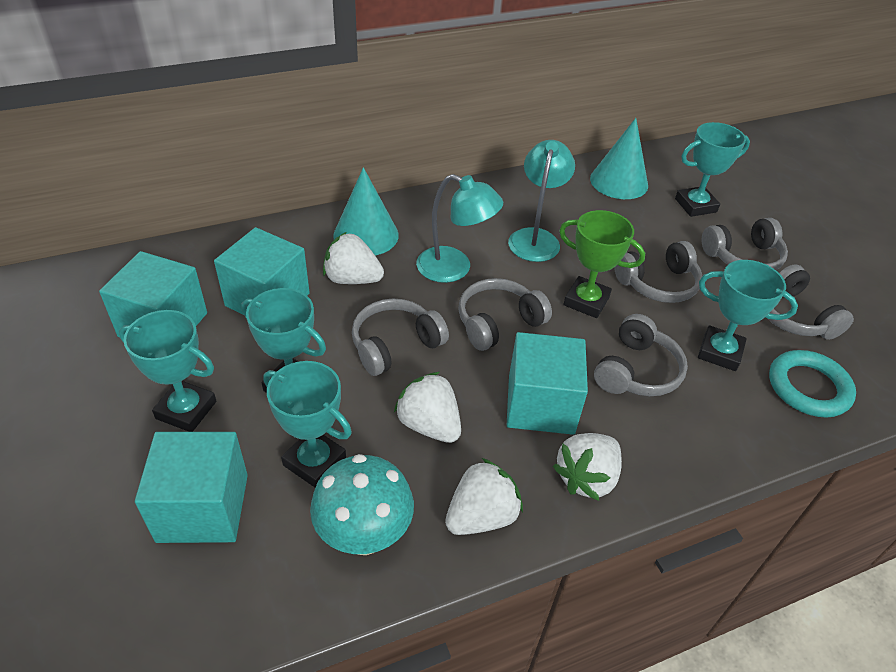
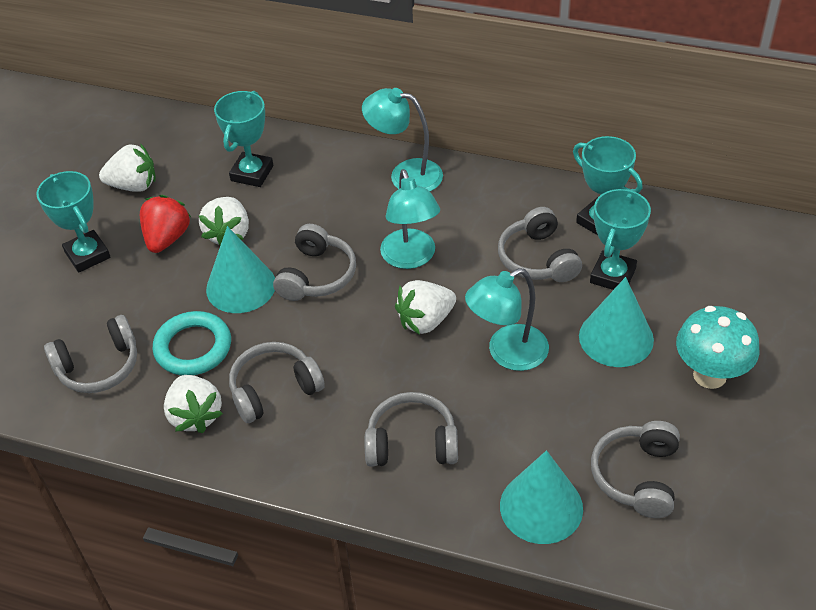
green trophy: 1 -> 0
red strawberry: 0 -> 1
turquoise cone: 2 -> 3
turquoise cube: 4 -> 0
turquoise lamp: 2 -> 3
turquoise trophy: 5 -> 4

